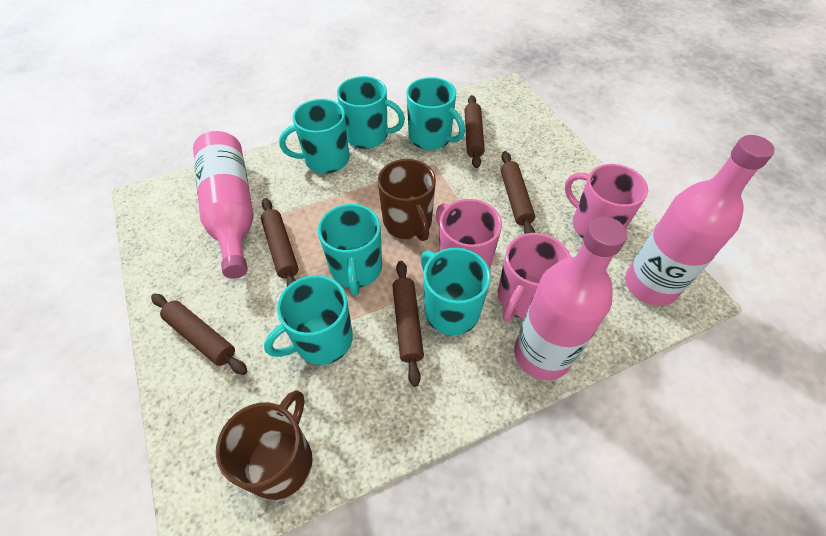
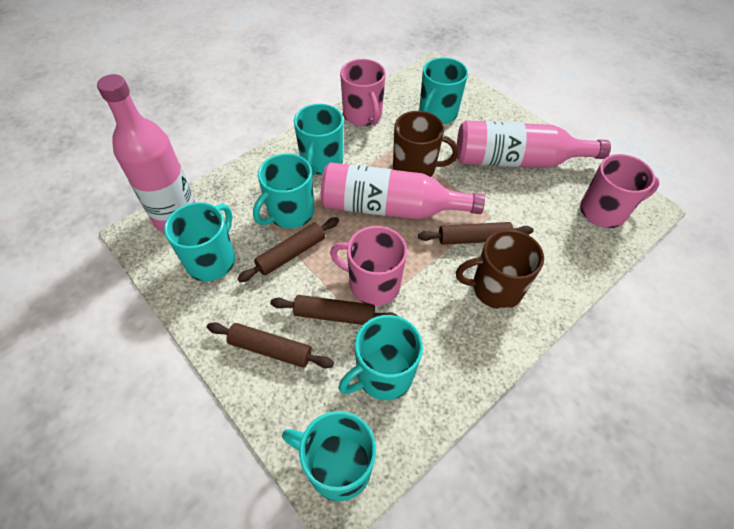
brown rolling pin: 5 -> 4

